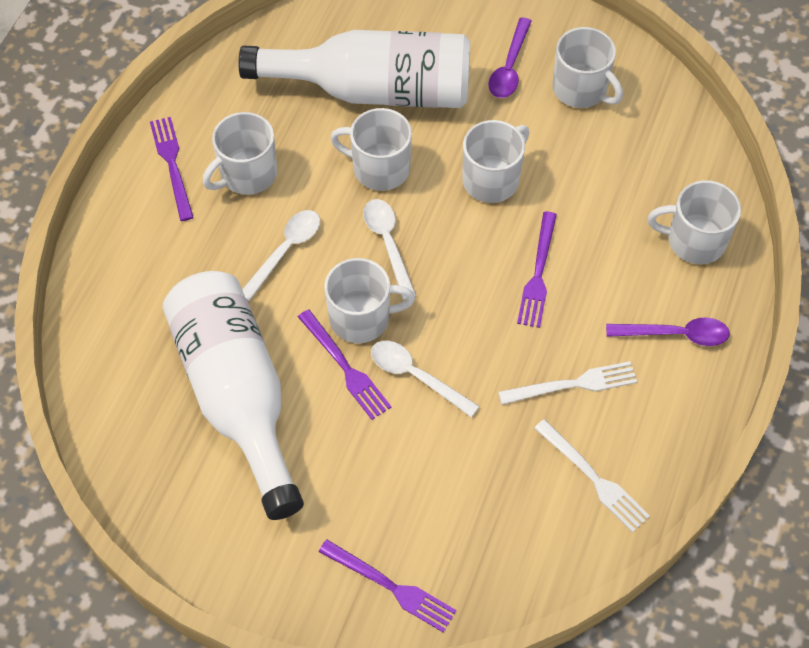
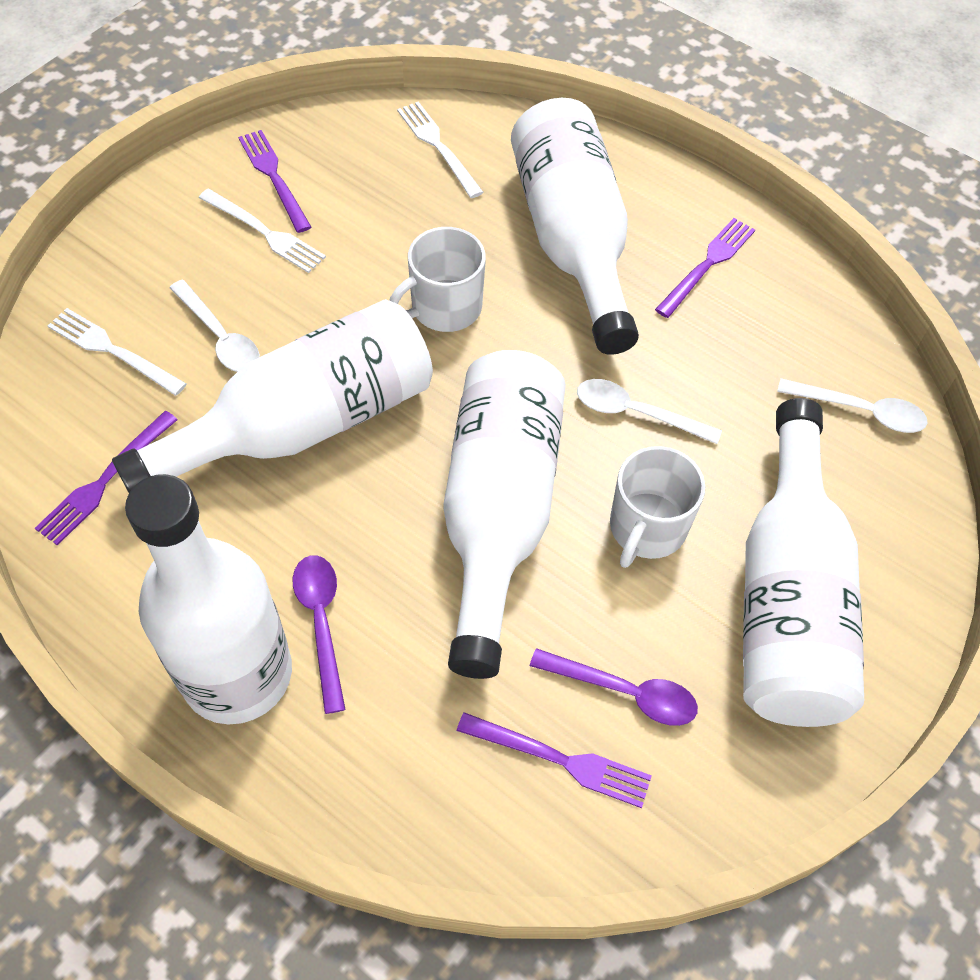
white bottle: 2 -> 5
white fork: 2 -> 3
white mug: 6 -> 2

